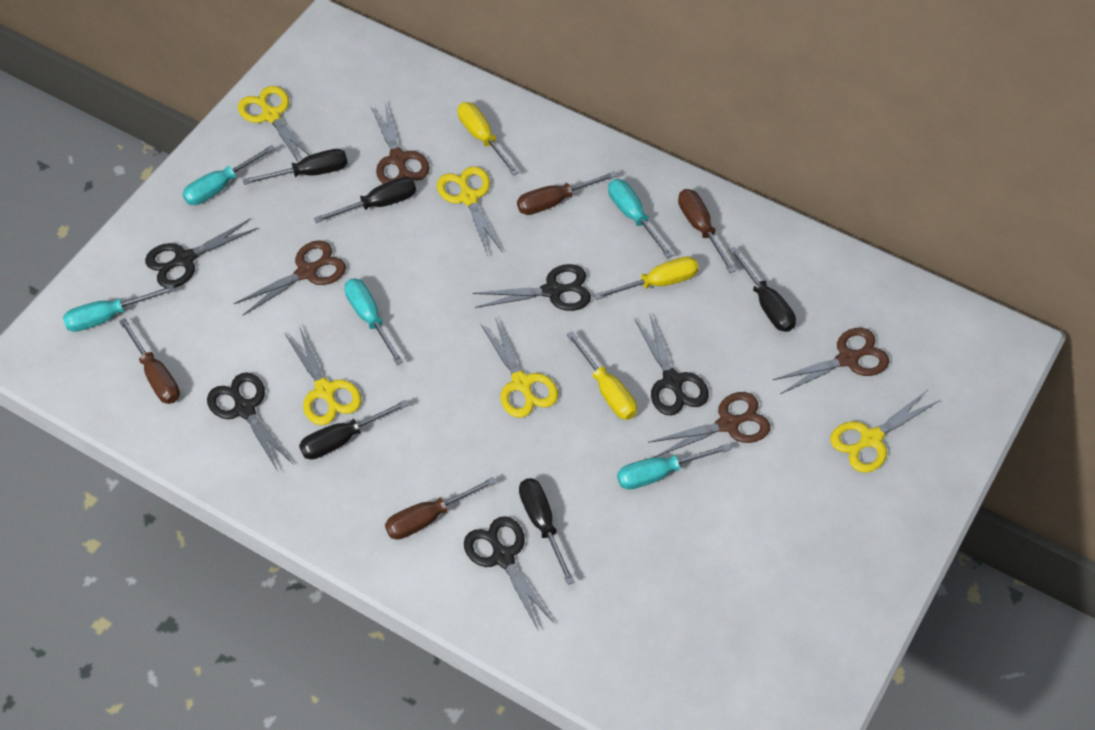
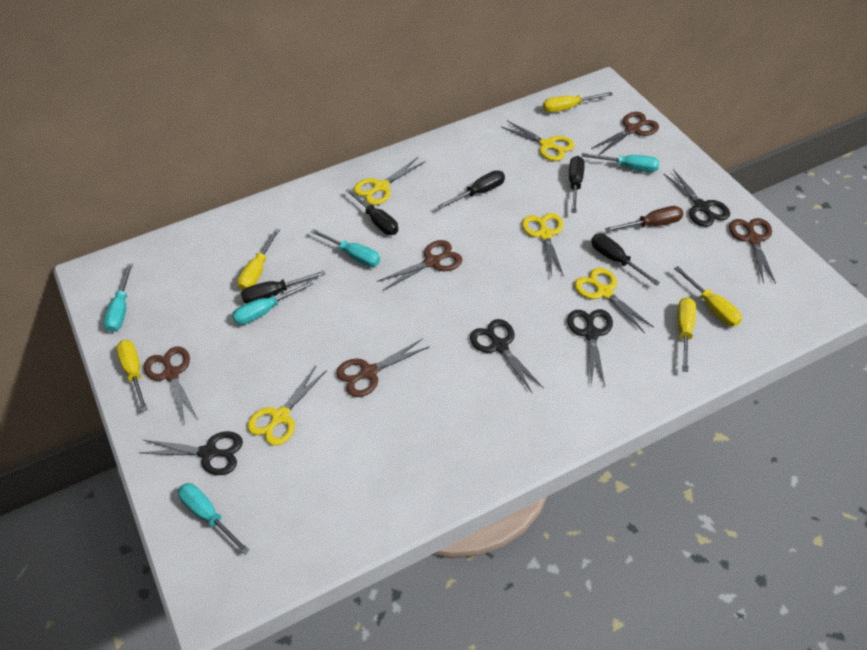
black scissors: 5 -> 4
brown scissors: 4 -> 5
brown screwdriver: 4 -> 1
yellow screwdriver: 3 -> 5

